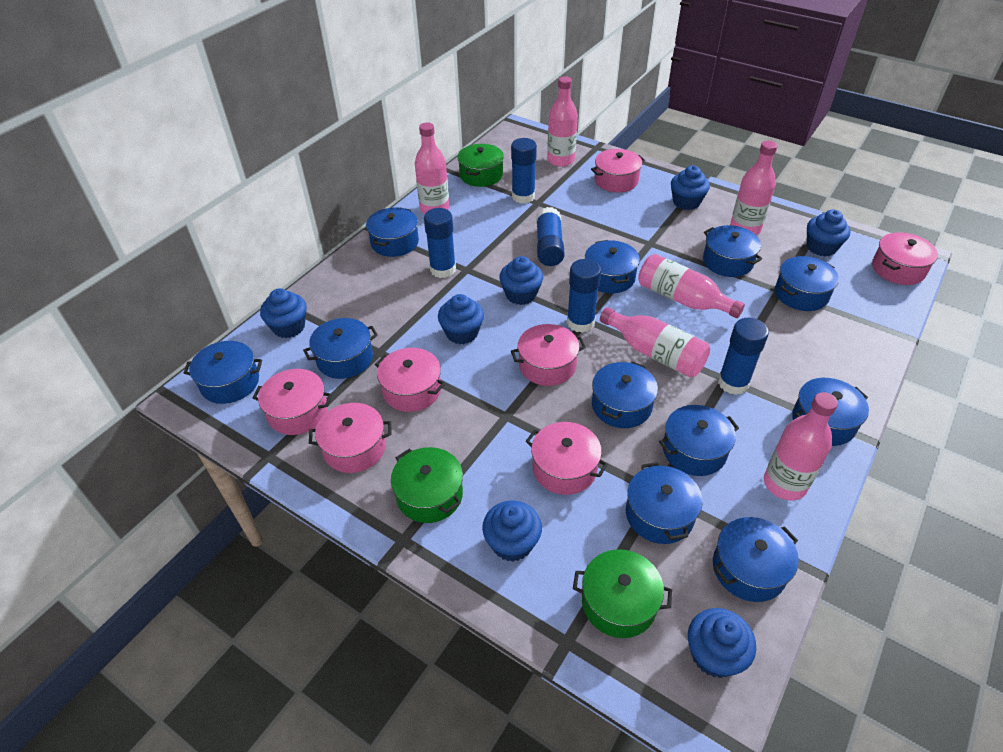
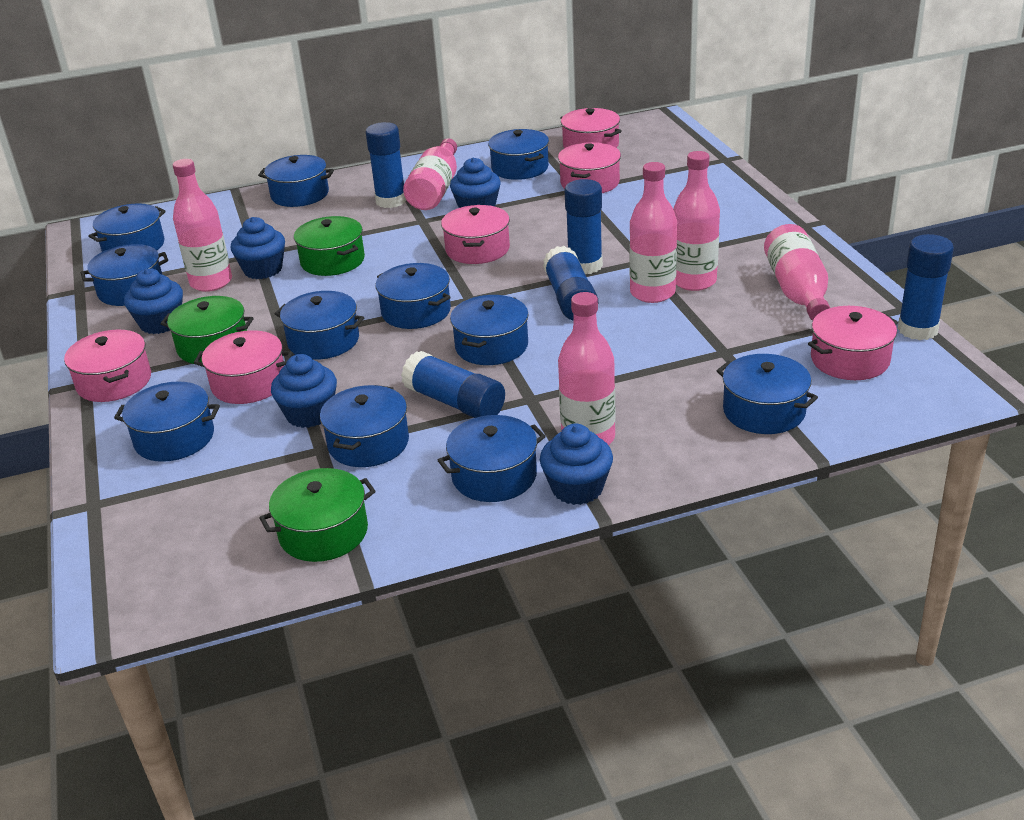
blue cupcake: 7 -> 5
pink pot: 7 -> 6

